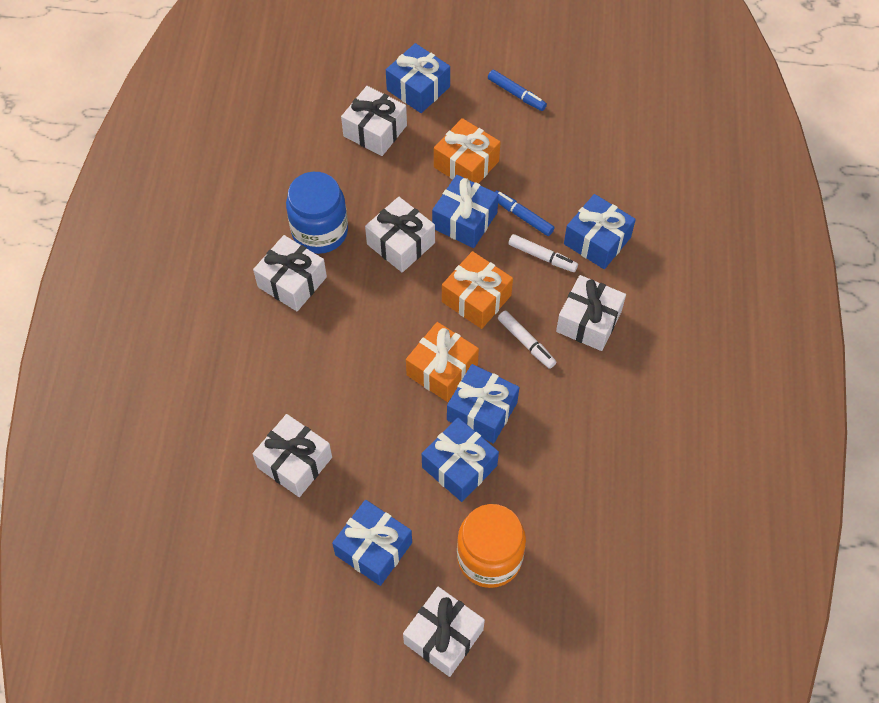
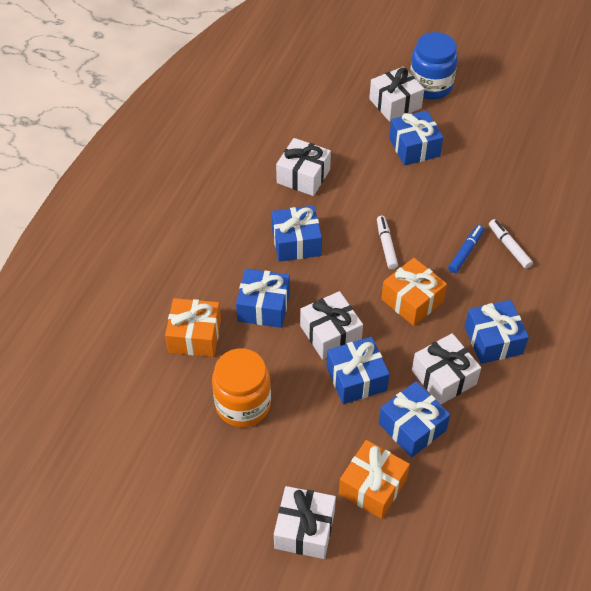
blue marker: 2 -> 1
white gift: 6 -> 5

